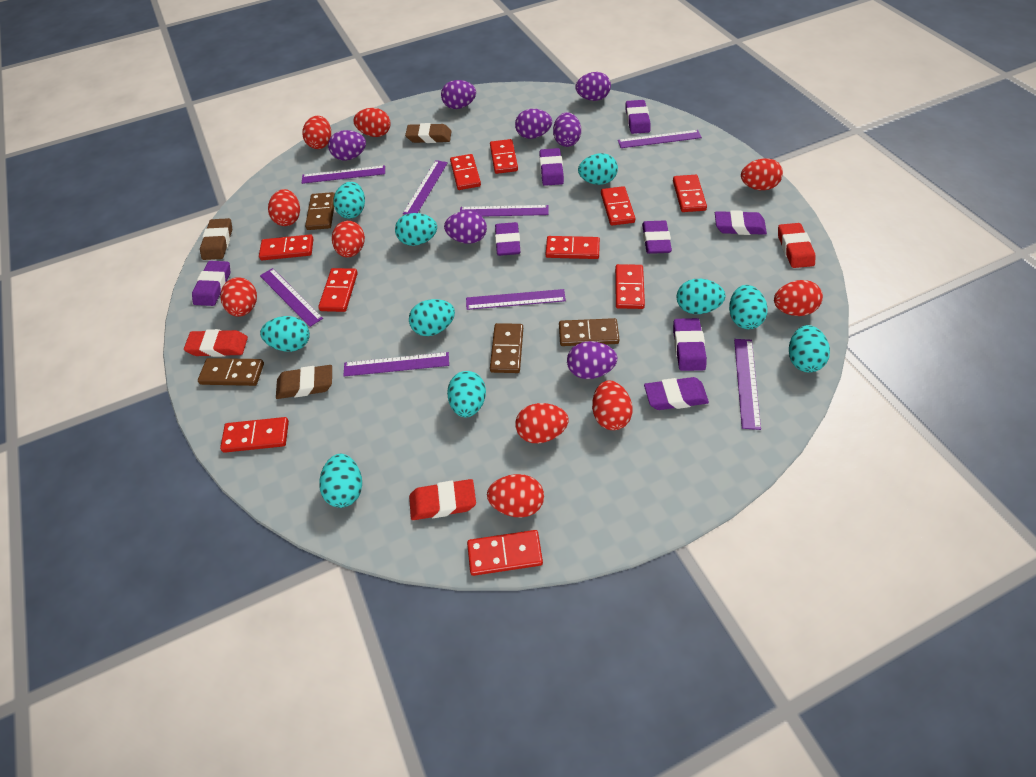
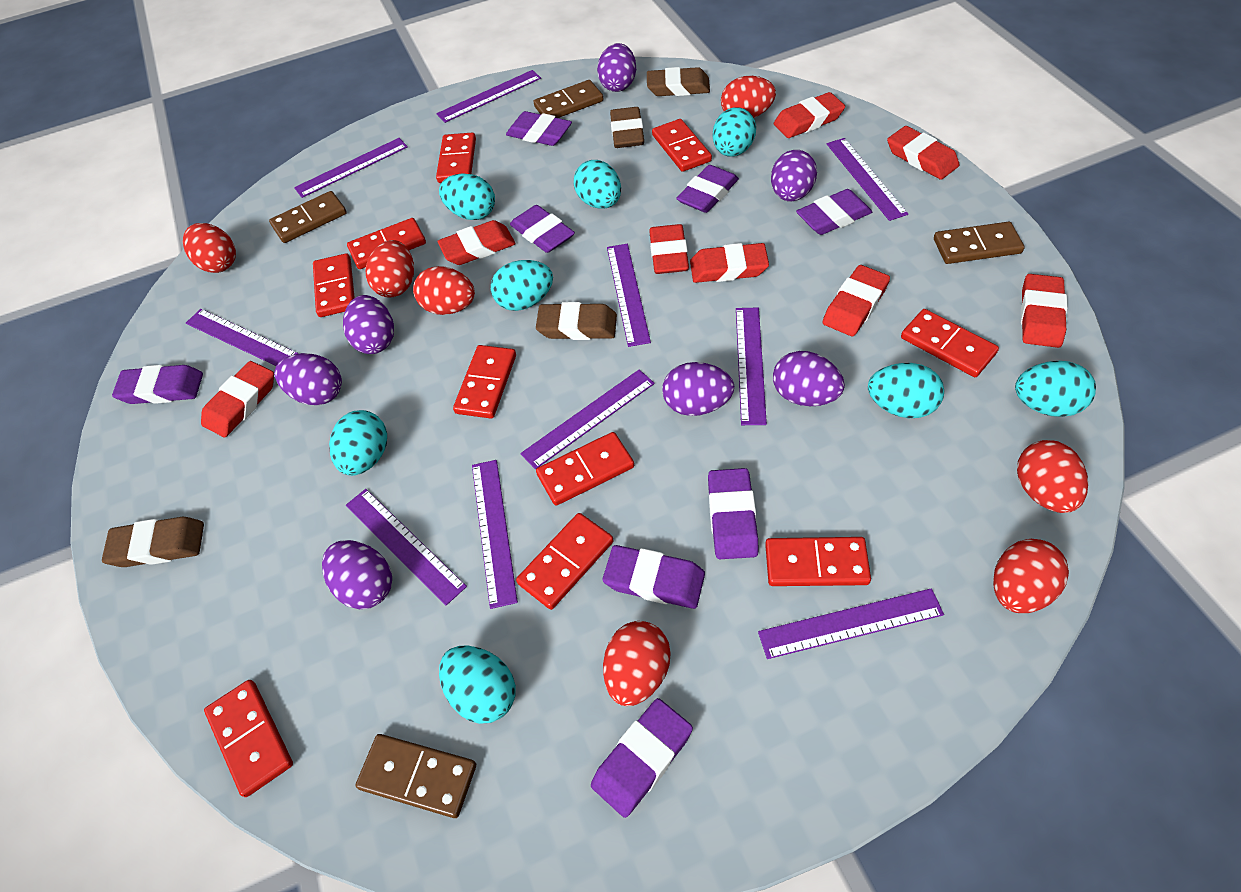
brown eraser: 3 -> 4
purple ruler: 8 -> 10
red egg: 10 -> 7
red eraser: 3 -> 8
turquoise egg: 10 -> 8

